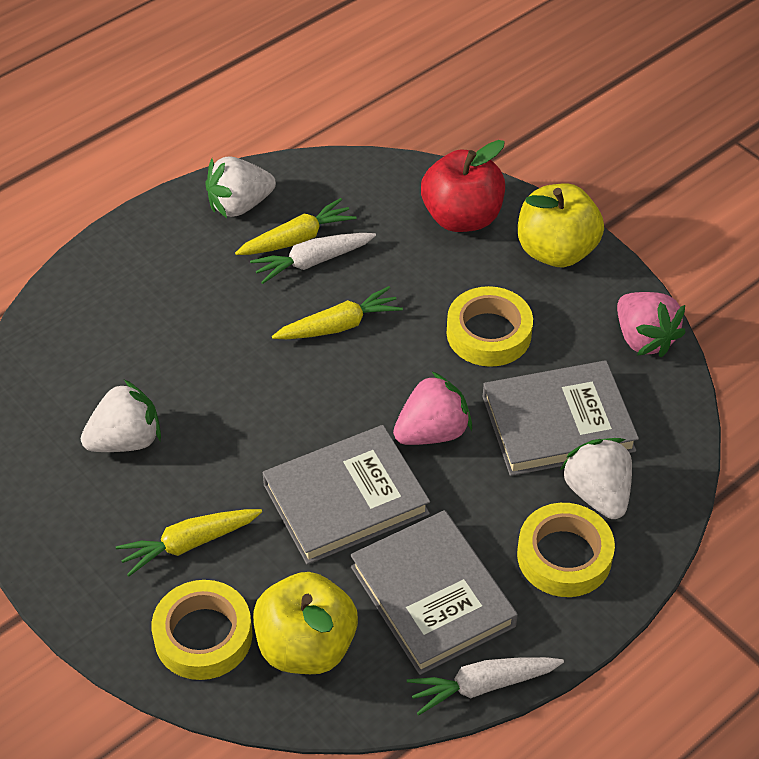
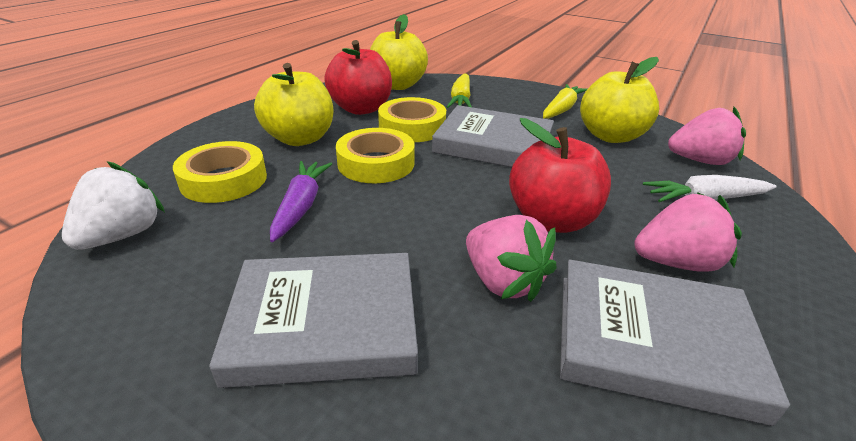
pink strawberry: 2 -> 3
purple carrot: 0 -> 1
red apple: 1 -> 2
white carrot: 2 -> 1
white strawberry: 3 -> 1
yellow apple: 2 -> 3
yellow carrot: 3 -> 2

